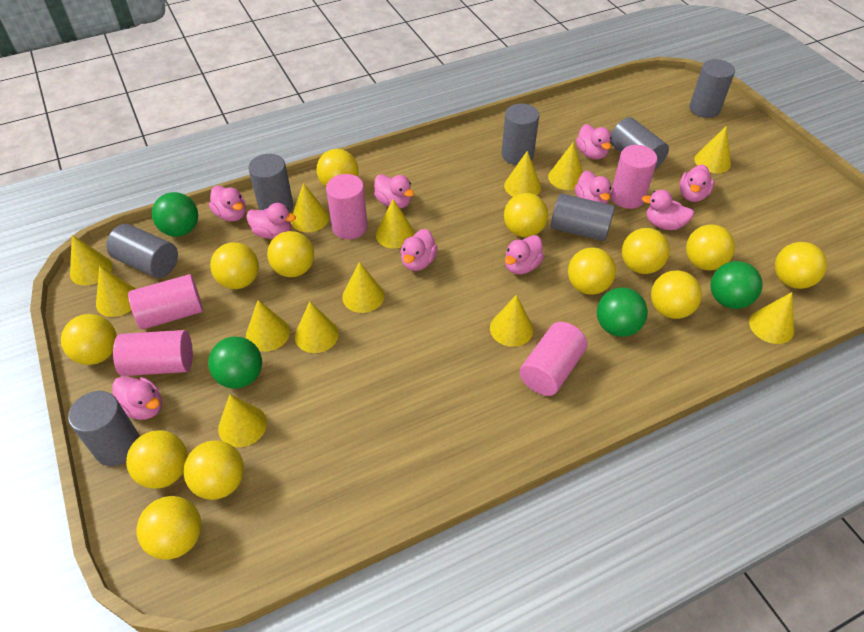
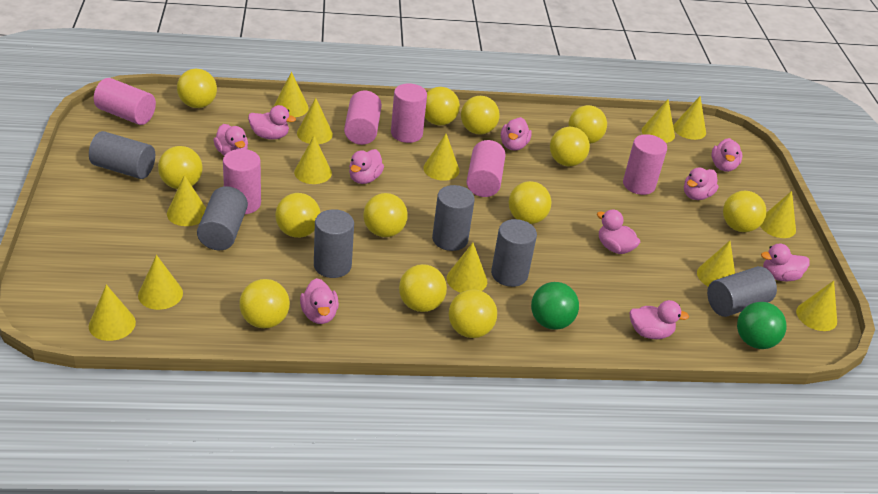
green ball: 4 -> 2
grey cylinder: 7 -> 6
pink cylinder: 5 -> 6

